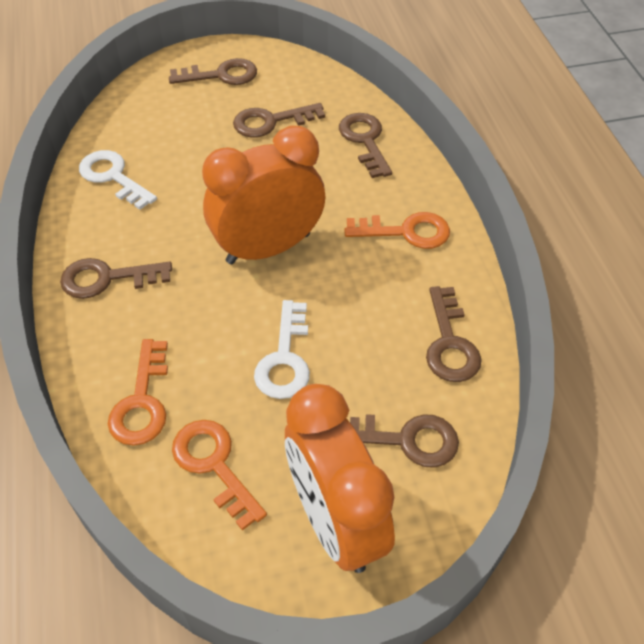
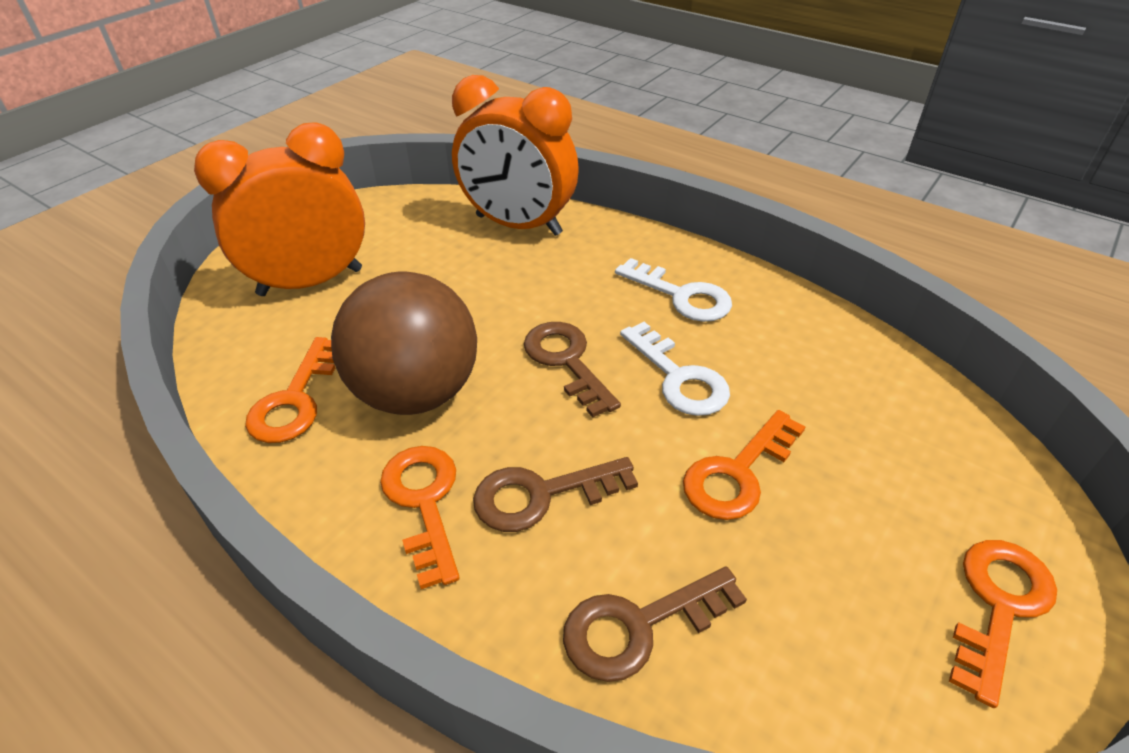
brown ball: 0 -> 1
brown key: 6 -> 3
orange key: 3 -> 4

